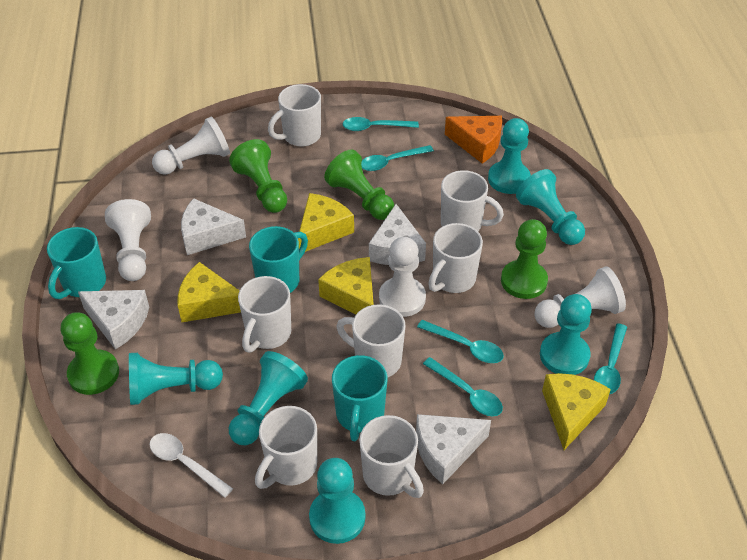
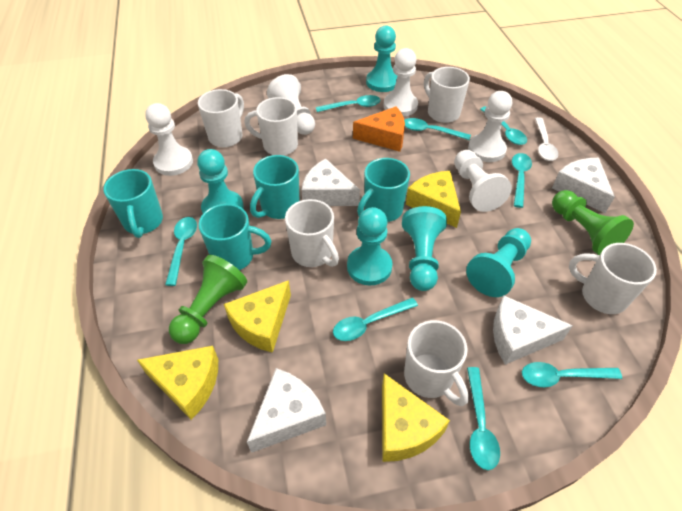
green pawn: 4 -> 2
turquoise mug: 3 -> 4
turquoise pawn: 6 -> 5
turquoise spoon: 5 -> 8
white mug: 7 -> 6
white pawn: 4 -> 5

